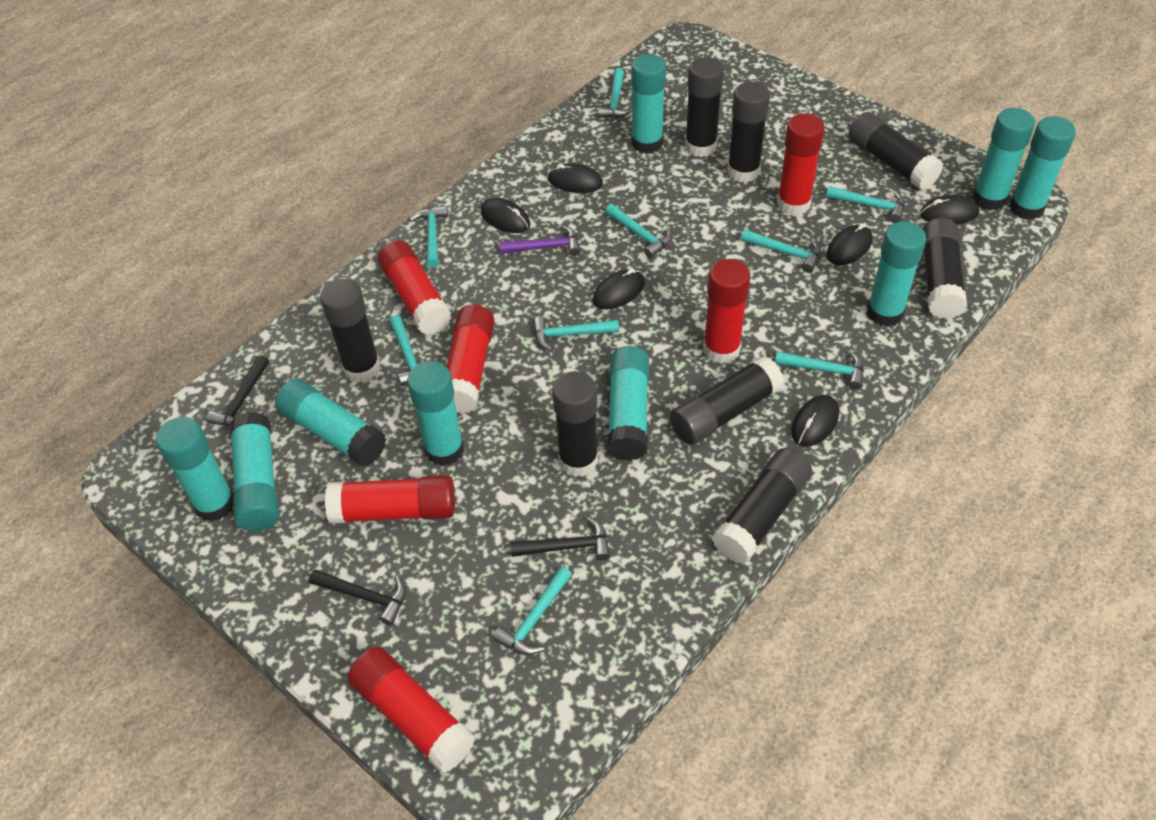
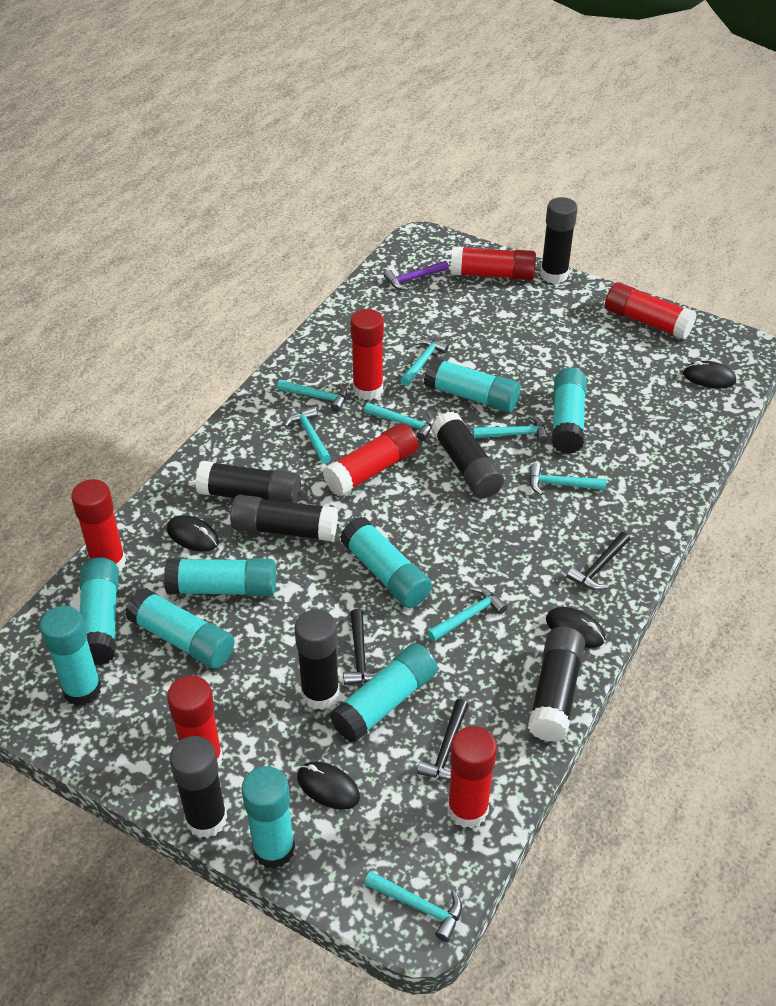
black glue stick: 8 -> 7
black mouse: 6 -> 4
red glue stick: 6 -> 7
turquoise hammer: 9 -> 8

